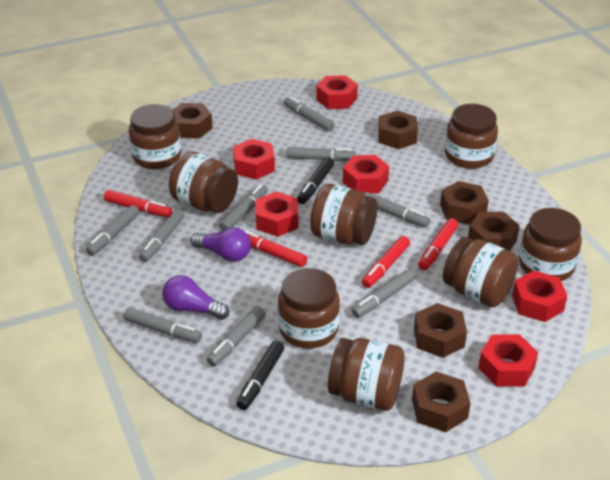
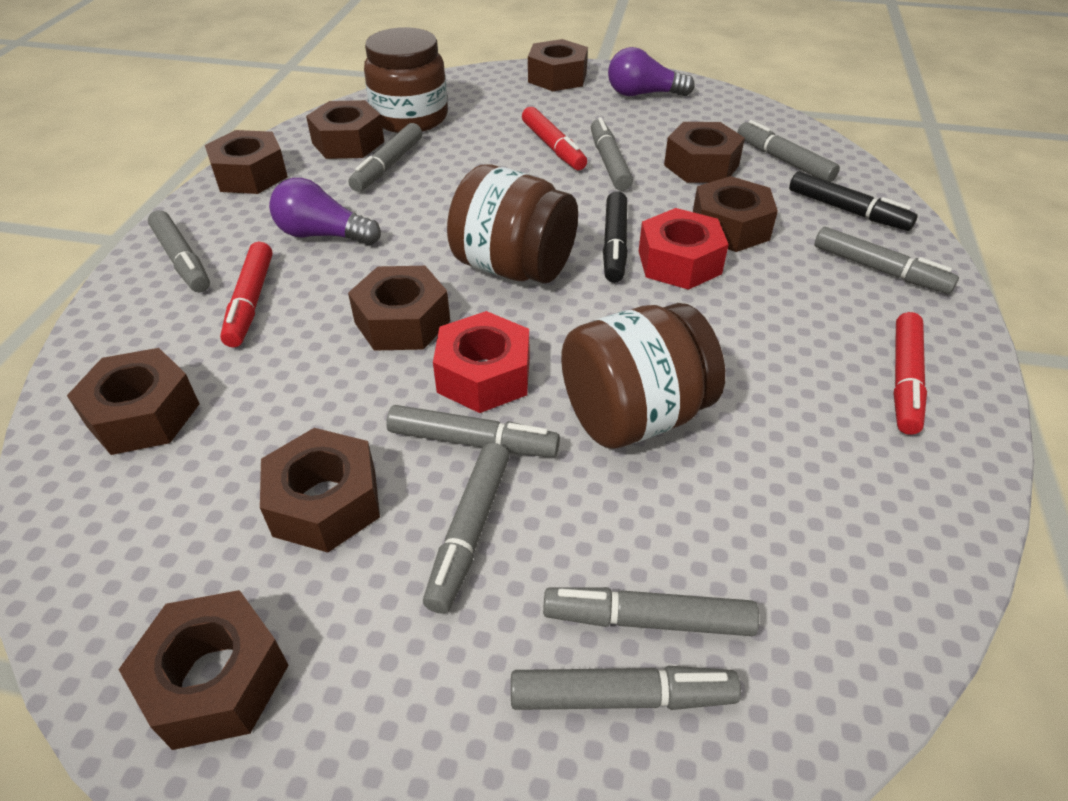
brown jar: 8 -> 3
brown nut: 6 -> 9
red marker: 4 -> 3
red nut: 6 -> 2

